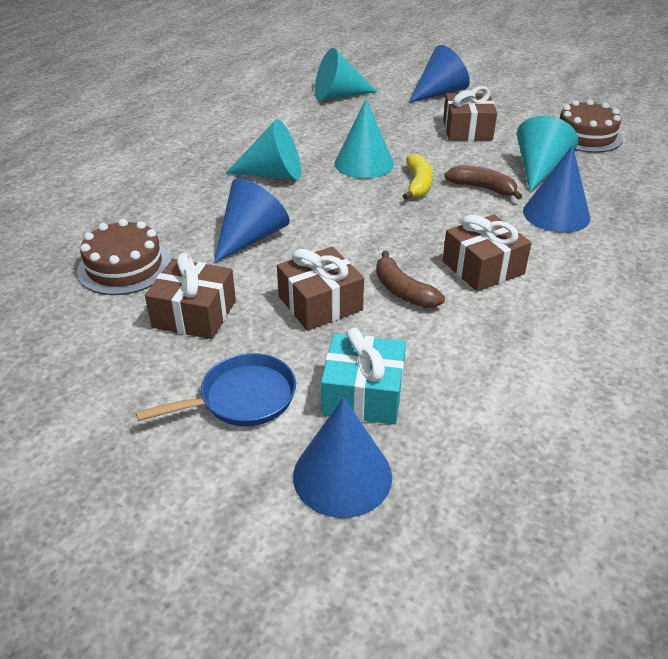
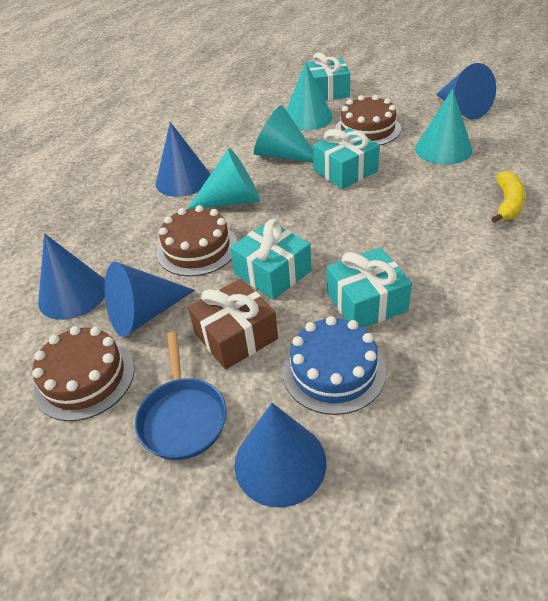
blue cake: 0 -> 1
blue cone: 4 -> 5
brown banana: 2 -> 0
brown cake: 2 -> 3
brown gift: 4 -> 1
turquoise gift: 1 -> 4

